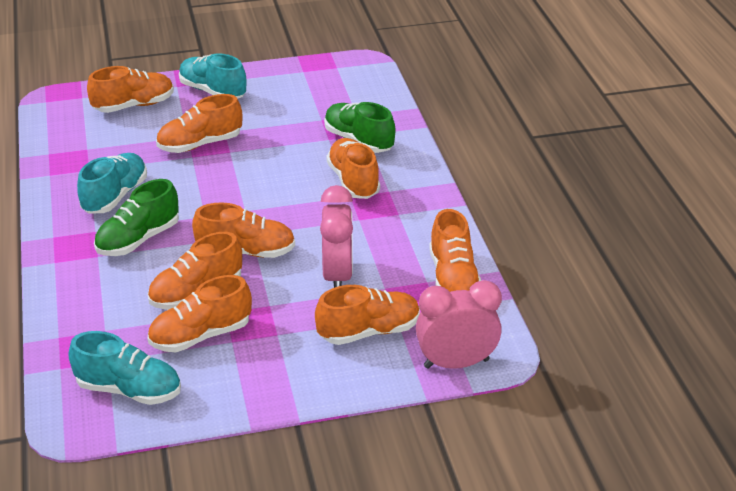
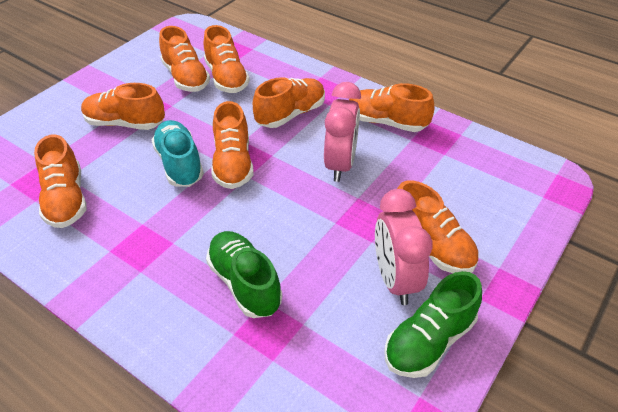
turquoise shoe: 3 -> 1

